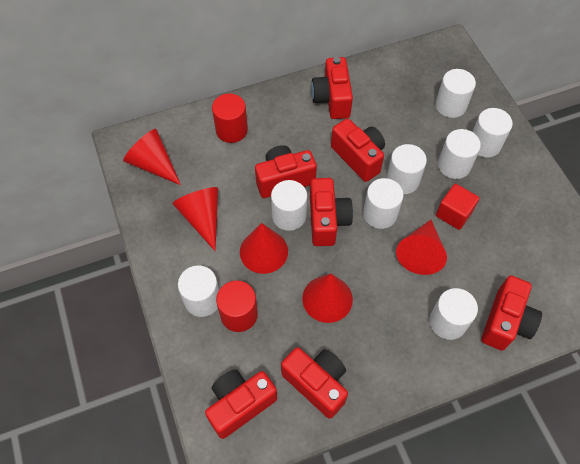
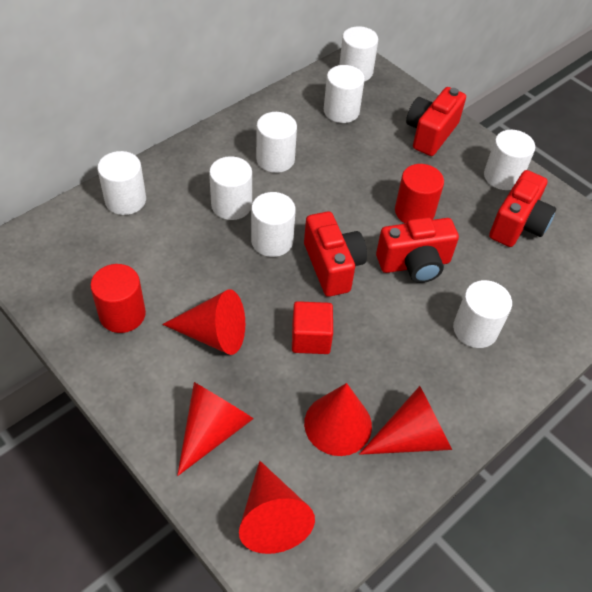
red camera: 7 -> 4

